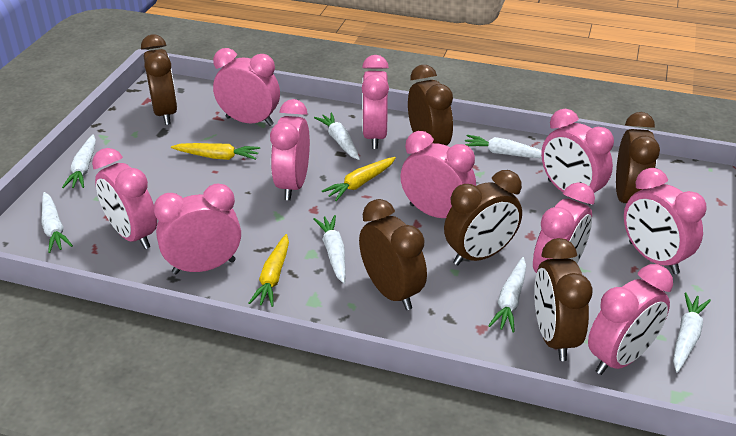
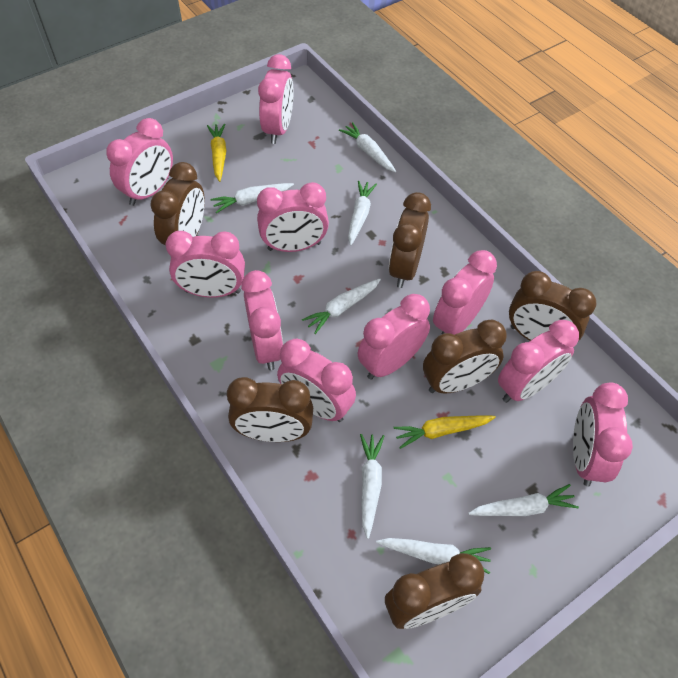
yellow carrot: 3 -> 2

